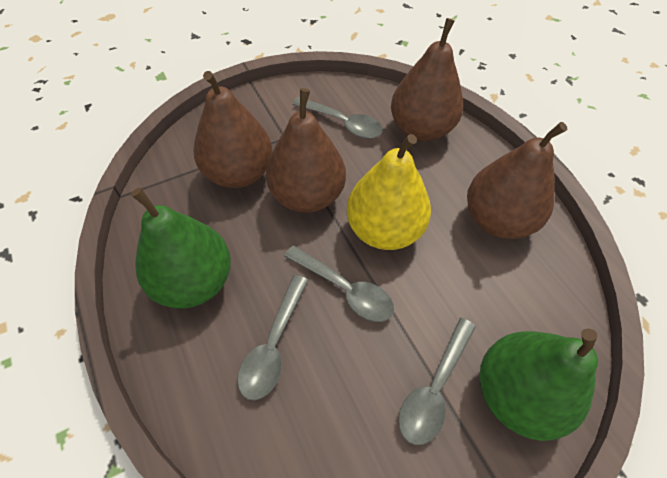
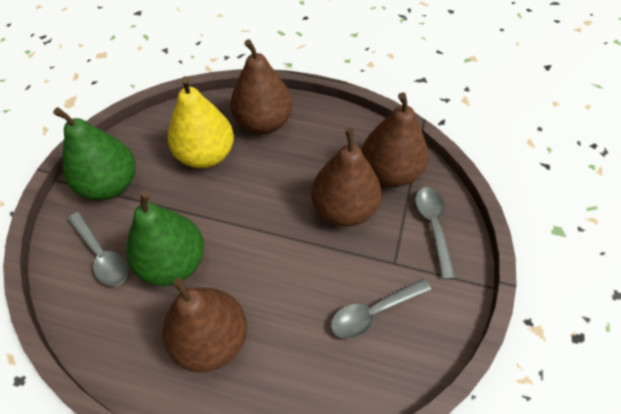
grey spoon: 4 -> 3

